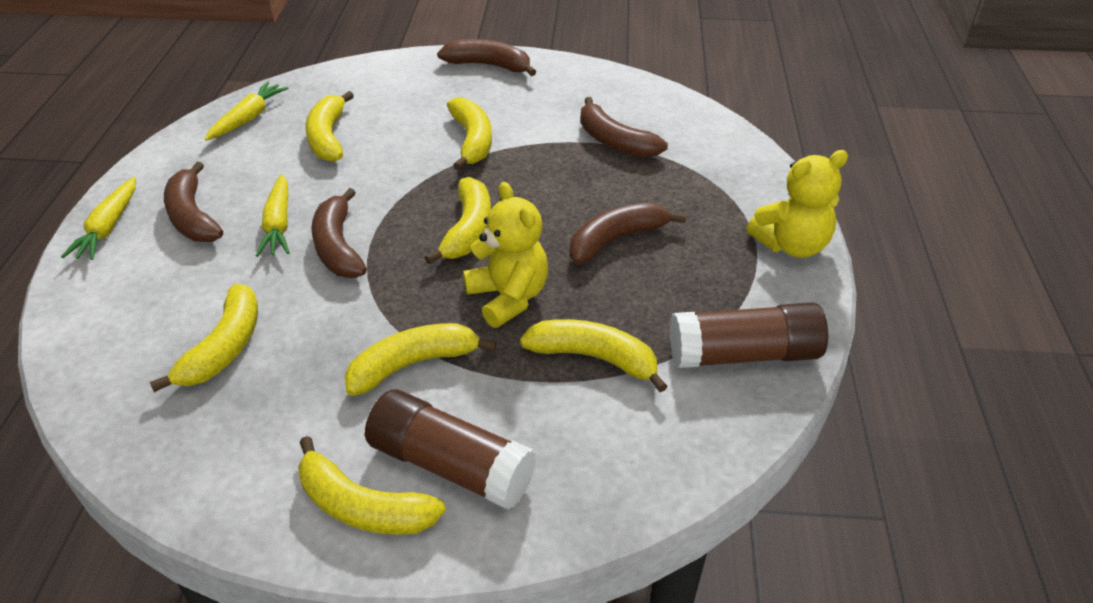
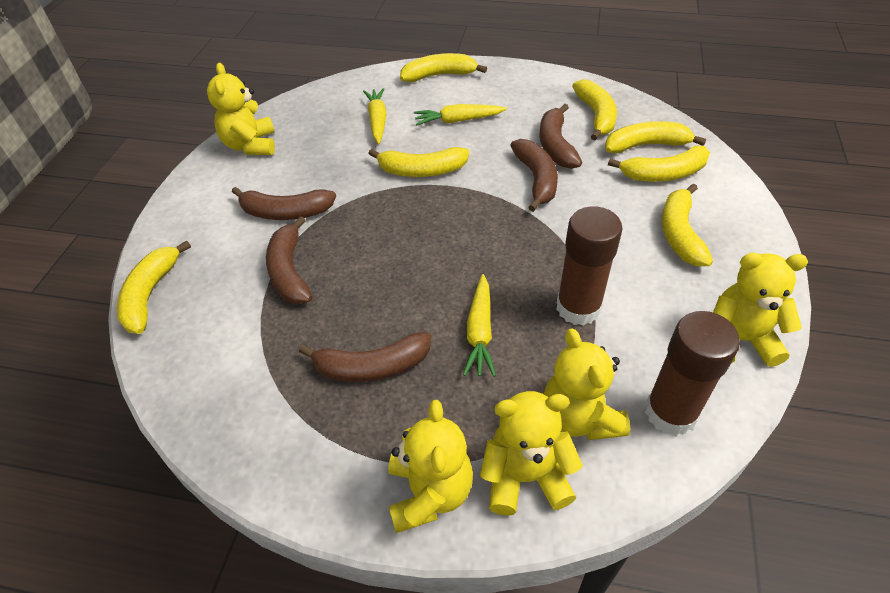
yellow teddy bear: 2 -> 5

